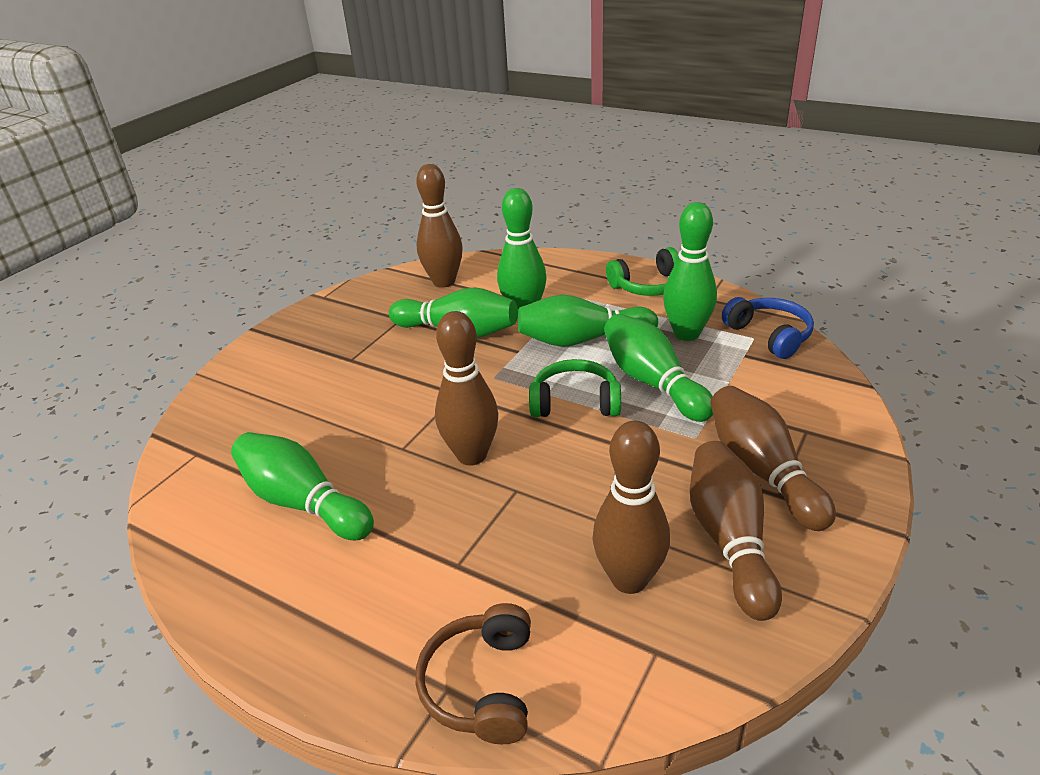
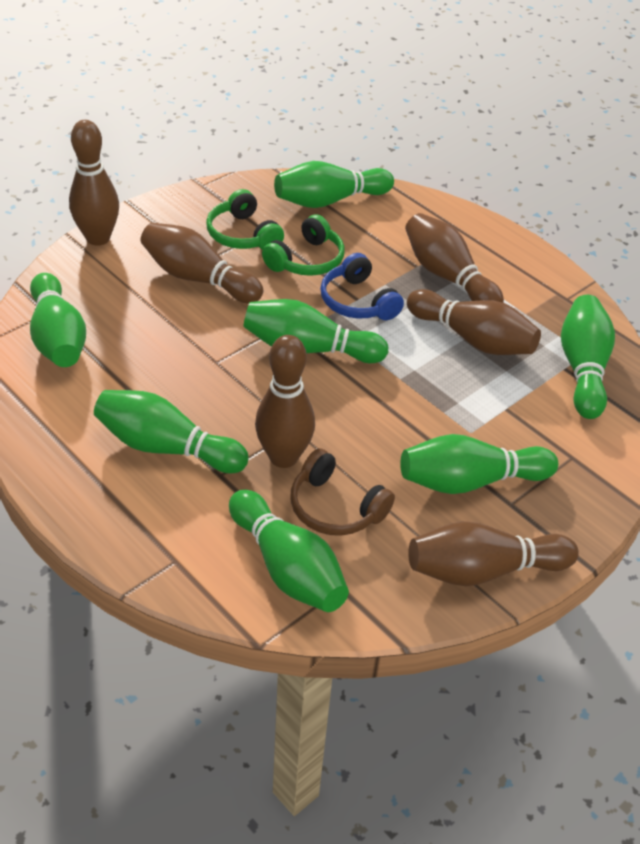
brown bowling pin: 5 -> 6
green bowling pin: 6 -> 7

